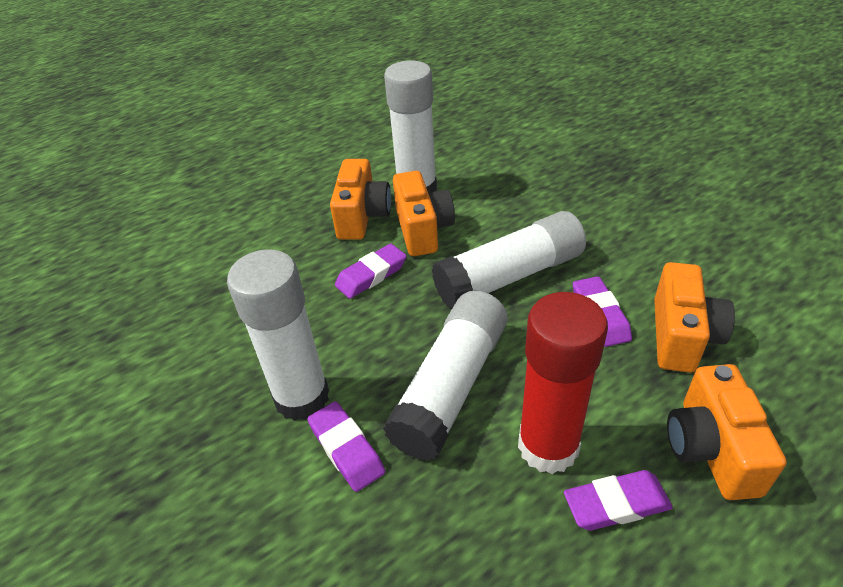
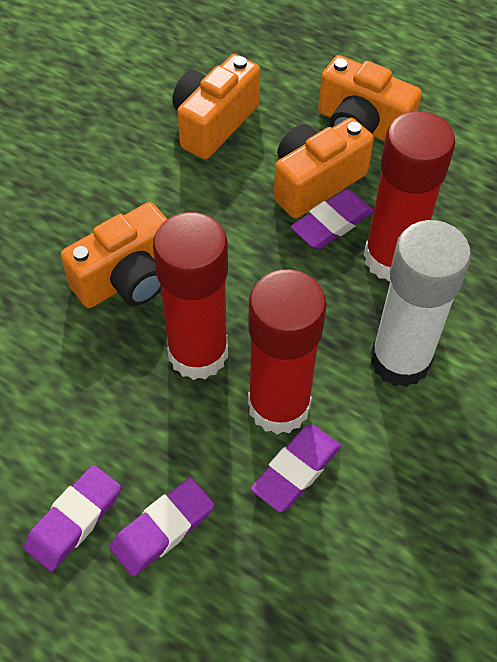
red glue stick: 1 -> 3
white glue stick: 4 -> 1

